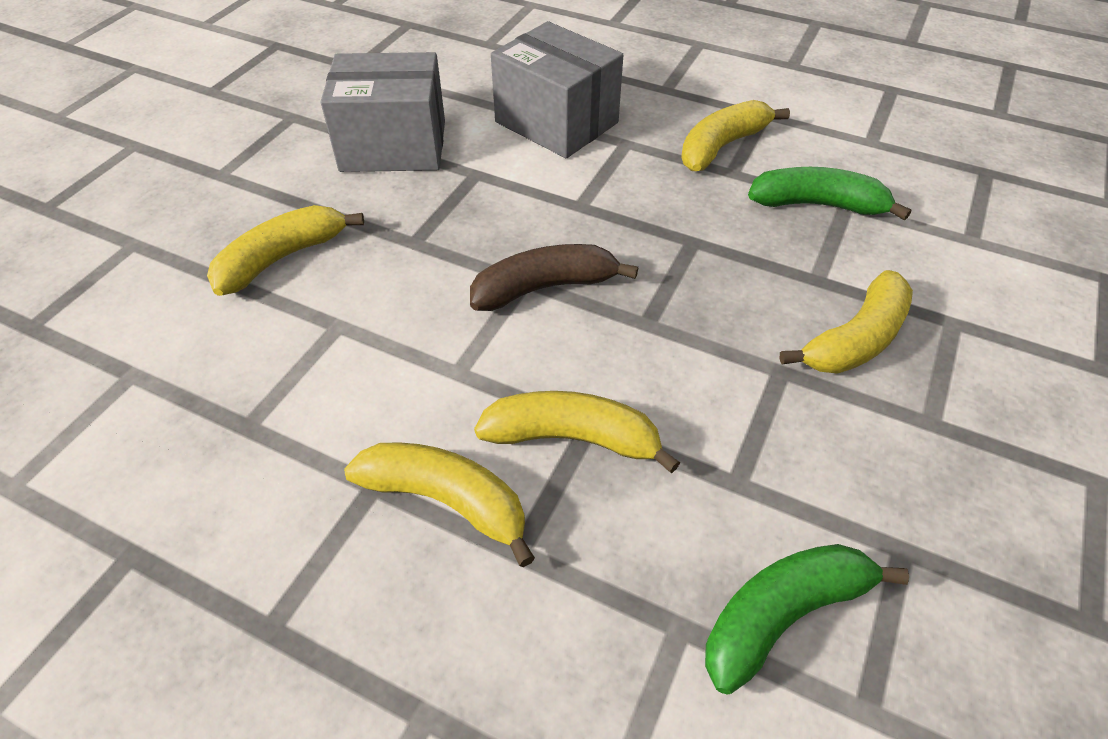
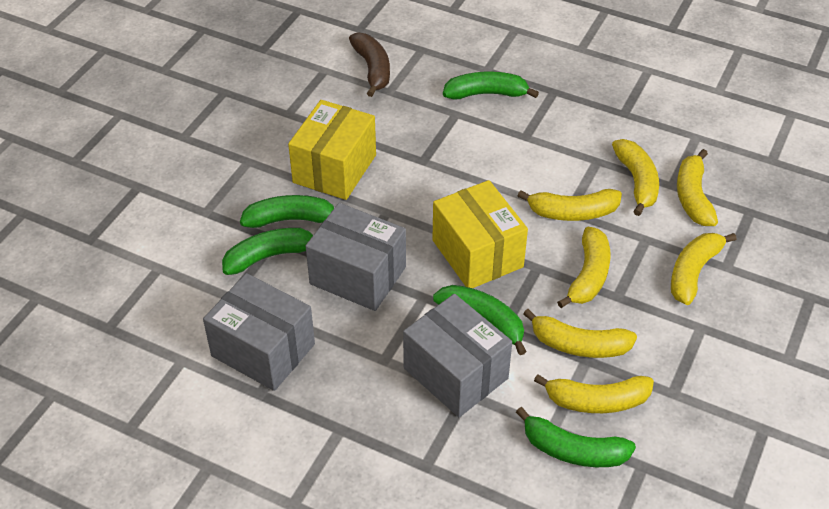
green banana: 2 -> 5
grey box: 2 -> 3
yellow banana: 5 -> 7
yellow box: 0 -> 2

